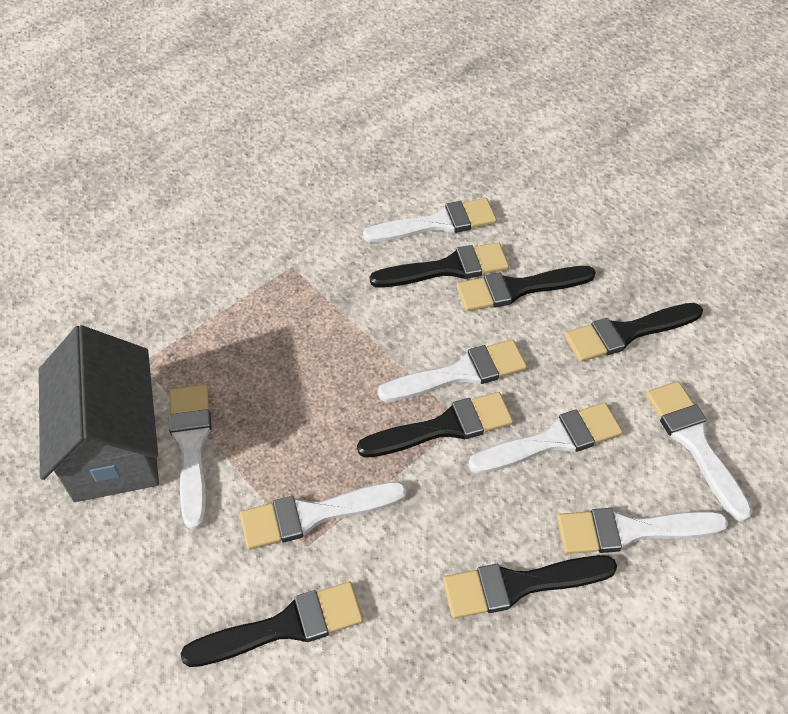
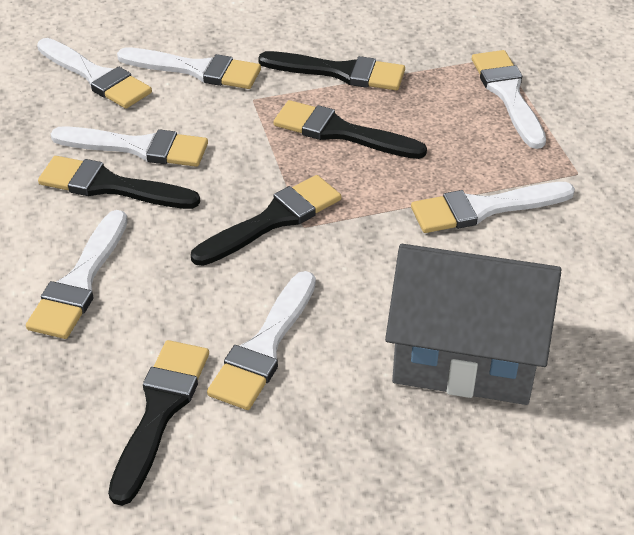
black brush: 6 -> 5

